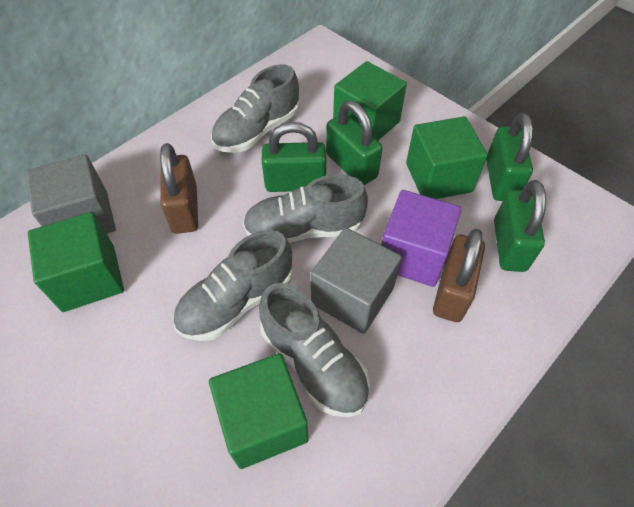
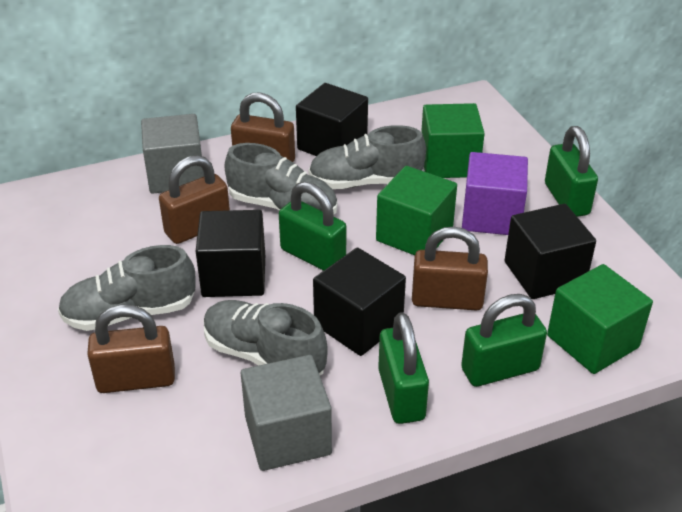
black cube: 0 -> 4
brown padlock: 2 -> 4
green cube: 4 -> 3

